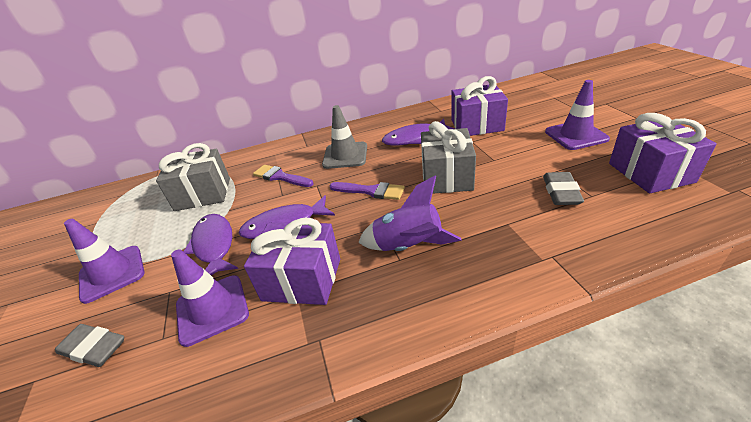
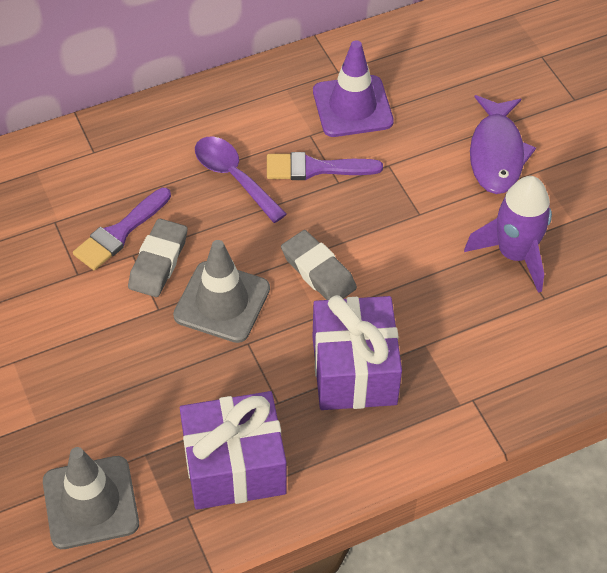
grey gift: 2 -> 0
grey traffic cone: 1 -> 2
purple fish: 3 -> 1
purple gift: 3 -> 2
purple spoon: 0 -> 1
purple traffic cone: 3 -> 1

